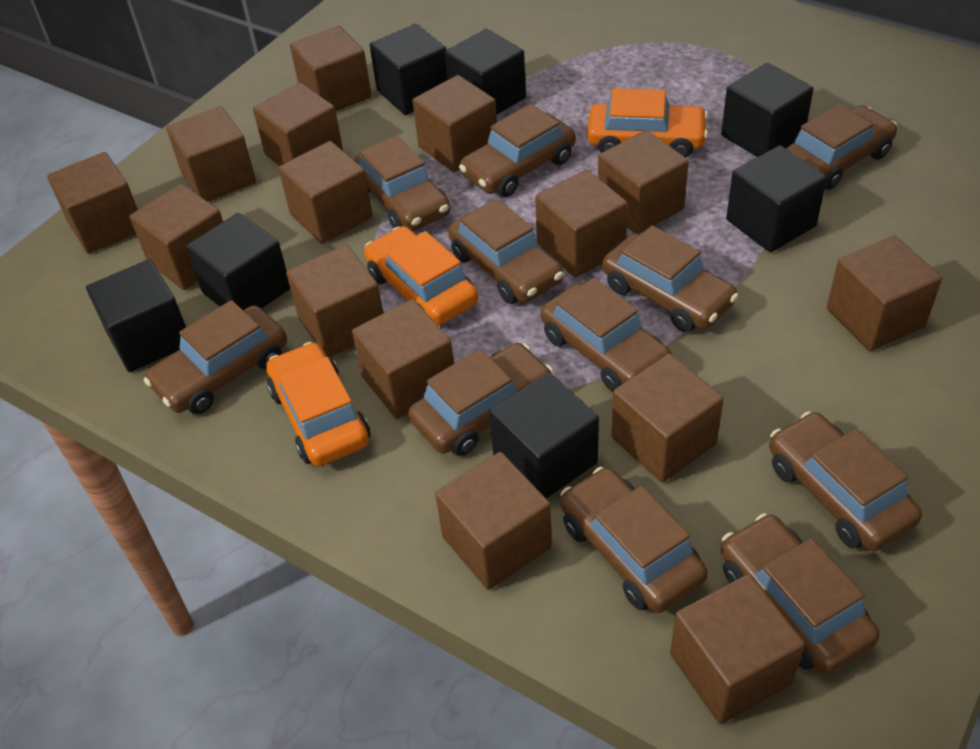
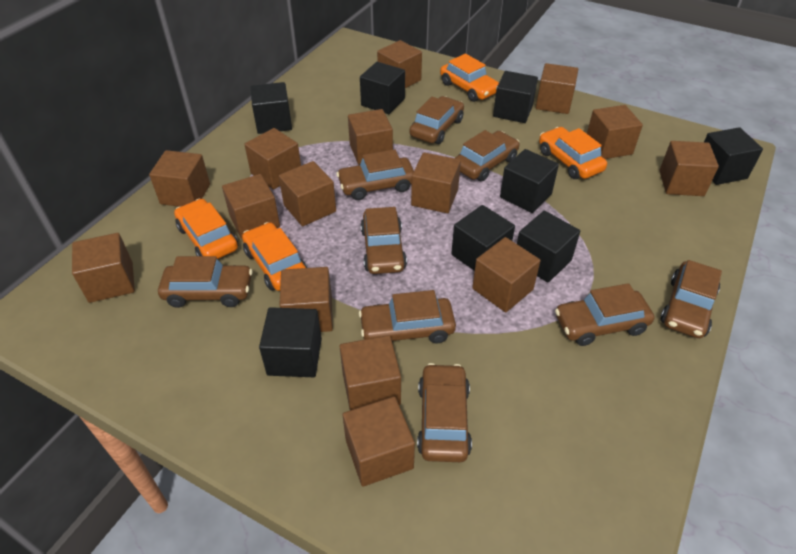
black cube: 7 -> 8
brown car: 11 -> 9
orange car: 3 -> 4

